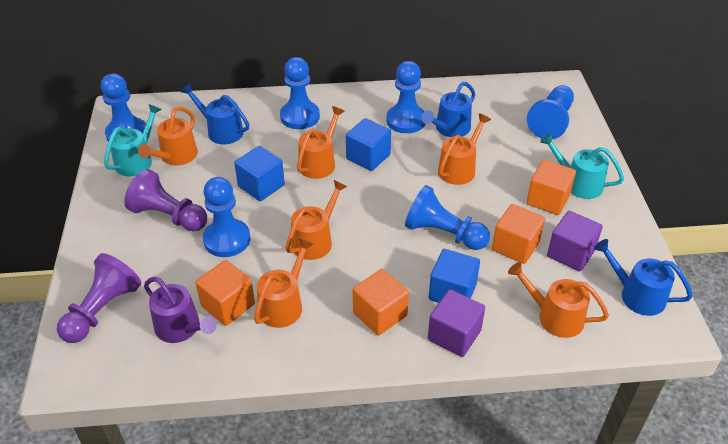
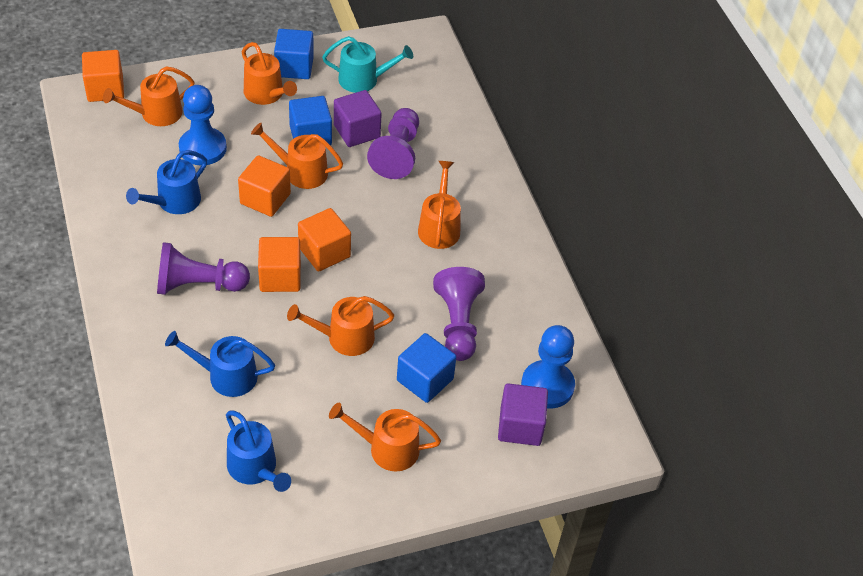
blue pawn: 6 -> 2
purple pawn: 2 -> 3
purple watering can: 1 -> 0
turquoise watering can: 2 -> 1

